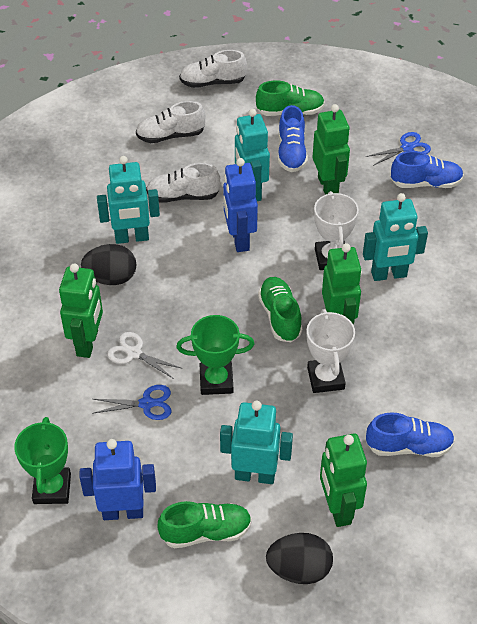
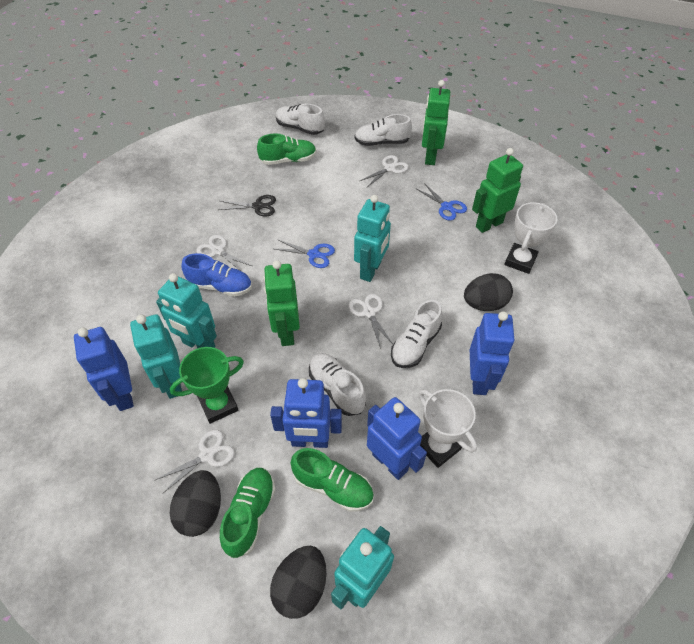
black egg: 2 -> 3
black scissors: 0 -> 1
blue robot: 2 -> 4
blue shoe: 3 -> 1
green robot: 4 -> 3
green trophy: 2 -> 1
white scissors: 1 -> 4
white shoe: 3 -> 4

